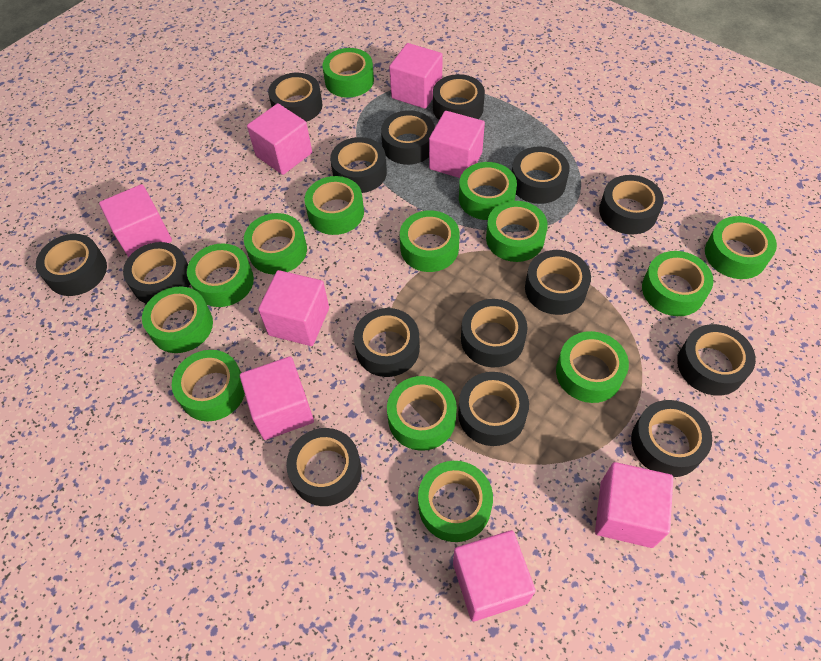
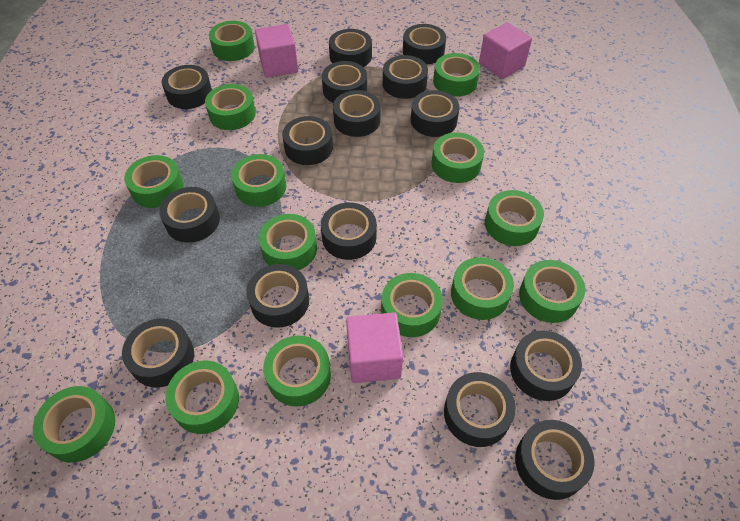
pink cube: 8 -> 3

